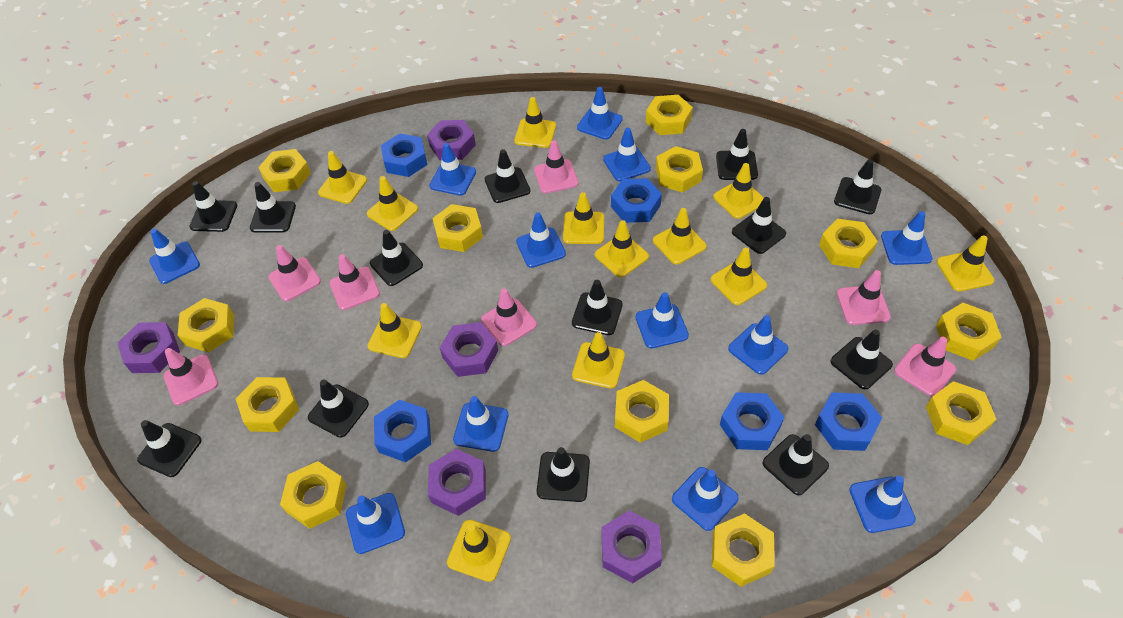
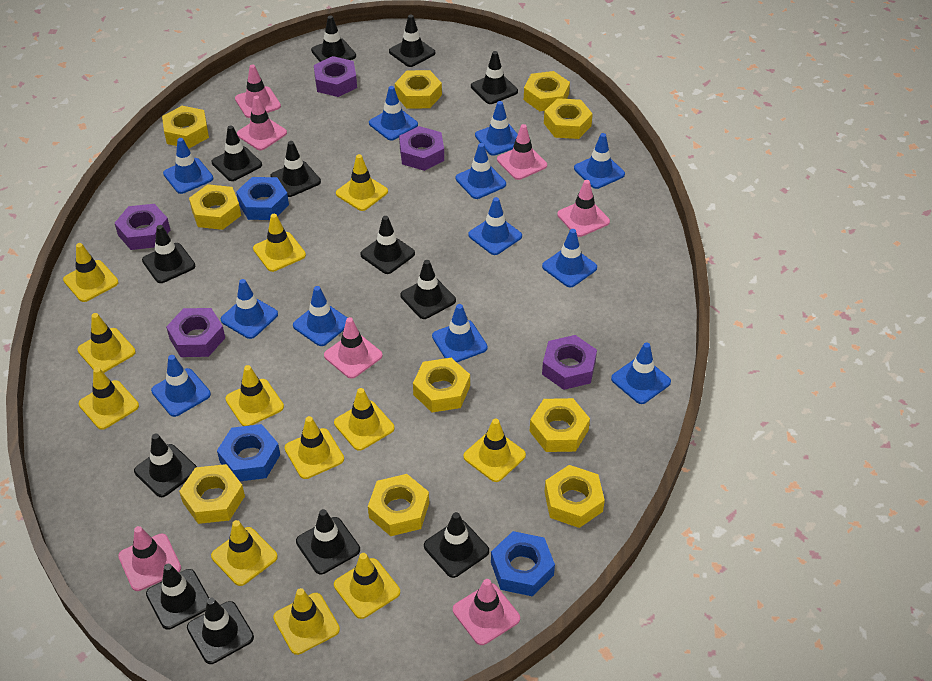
blue nut: 5 -> 3
yellow nut: 12 -> 10

